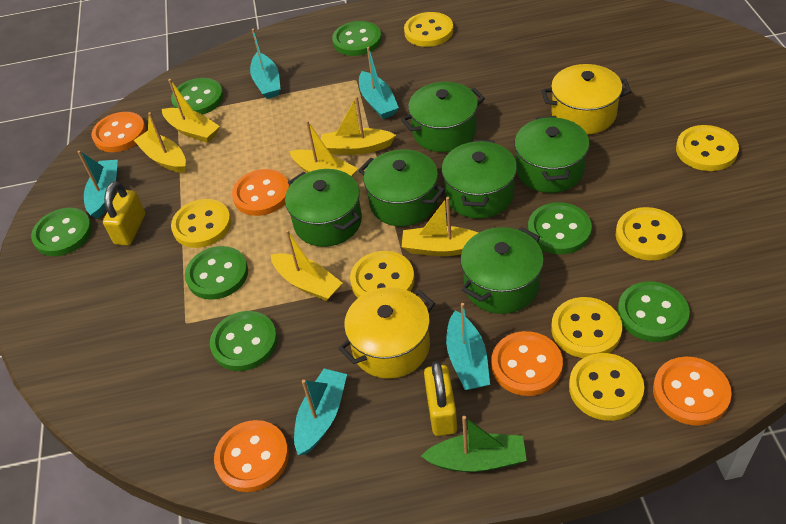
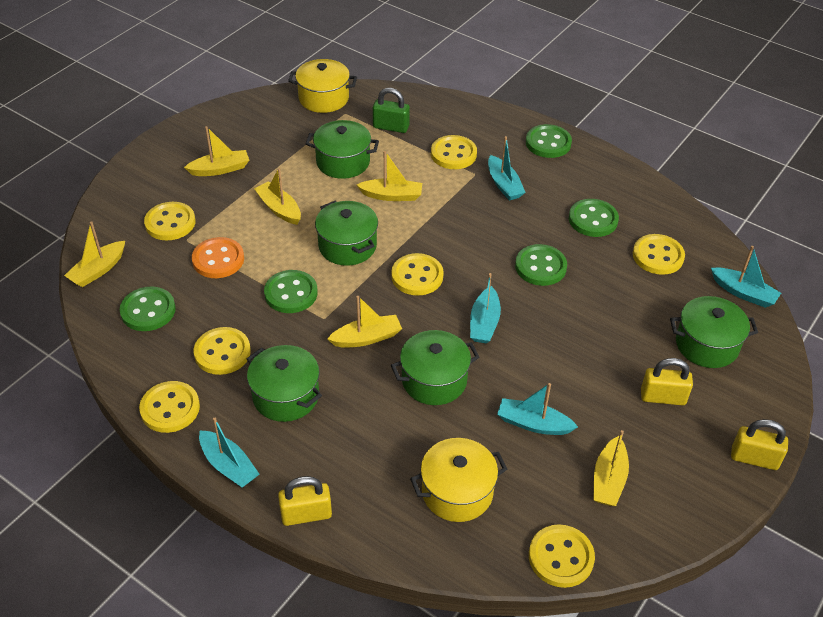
green boat: 1 -> 0
green button: 7 -> 5
green padlock: 0 -> 1
green pot: 6 -> 5
orange button: 5 -> 1
yellow padlock: 2 -> 3

